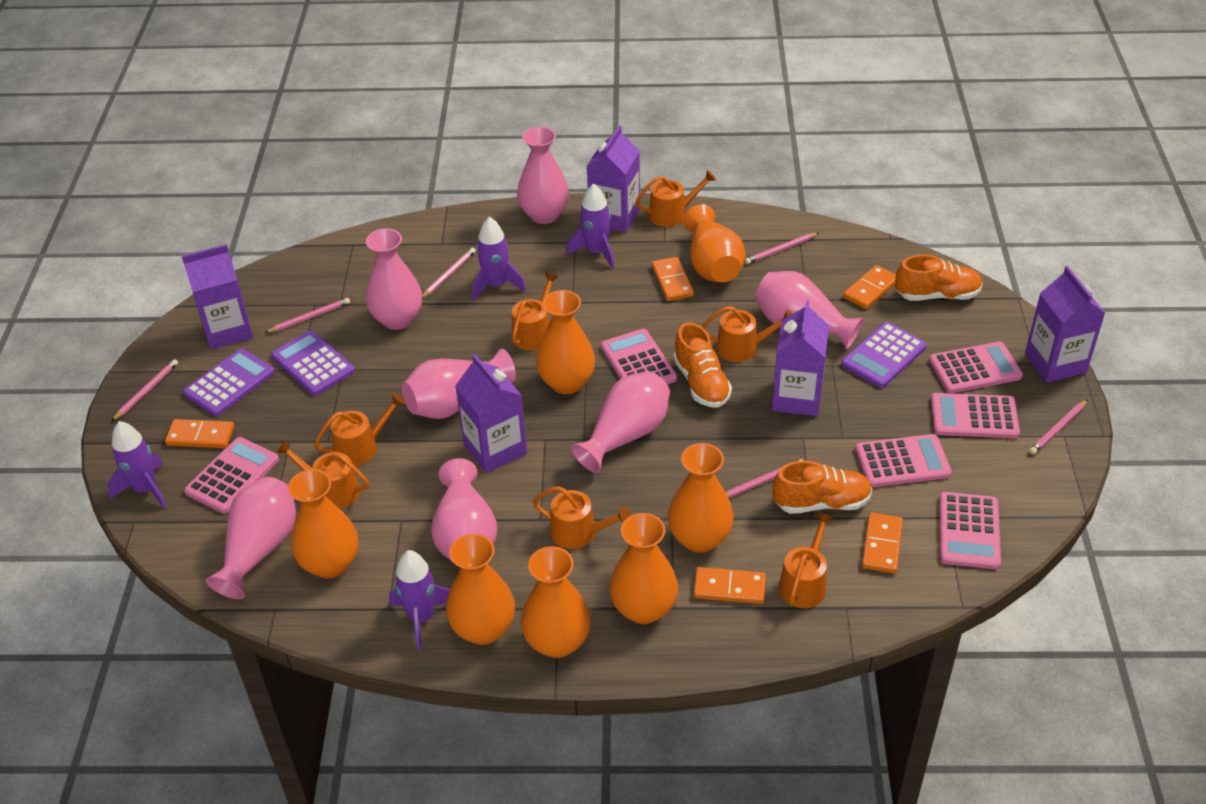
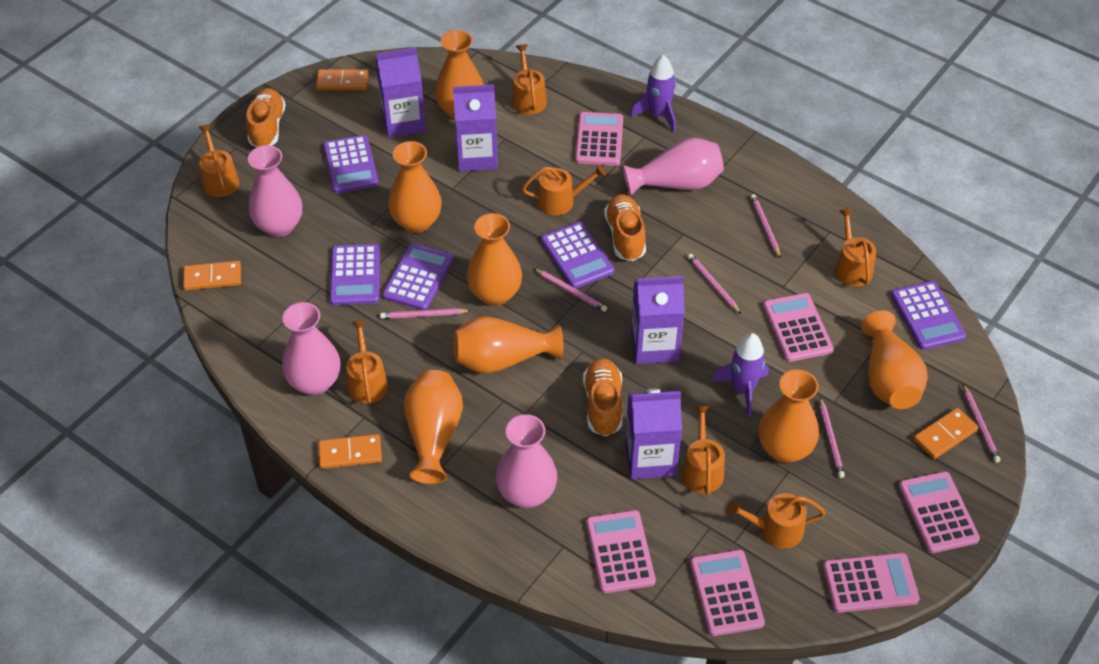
orange domino: 5 -> 4
pink vase: 7 -> 4
purple calculator: 3 -> 5
purple carton: 5 -> 4
purple rocket: 4 -> 2

